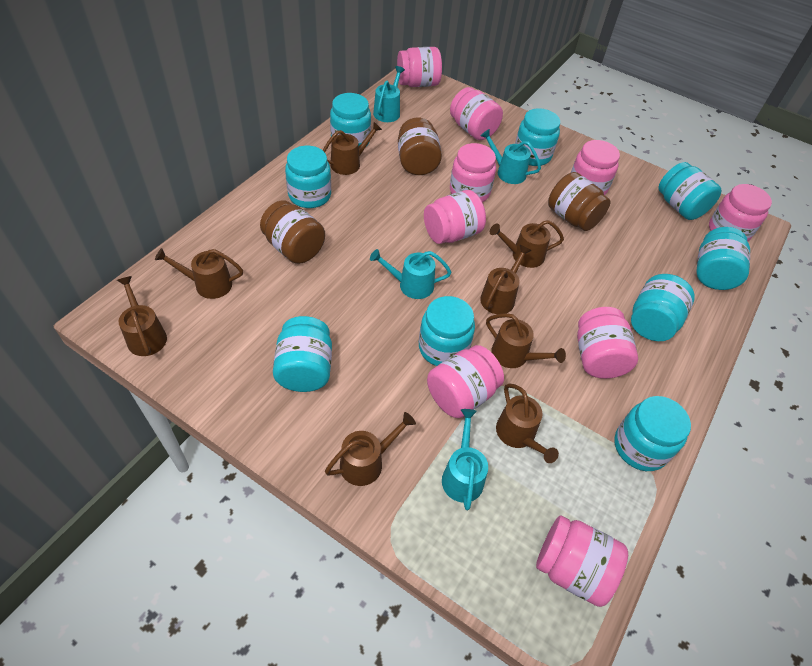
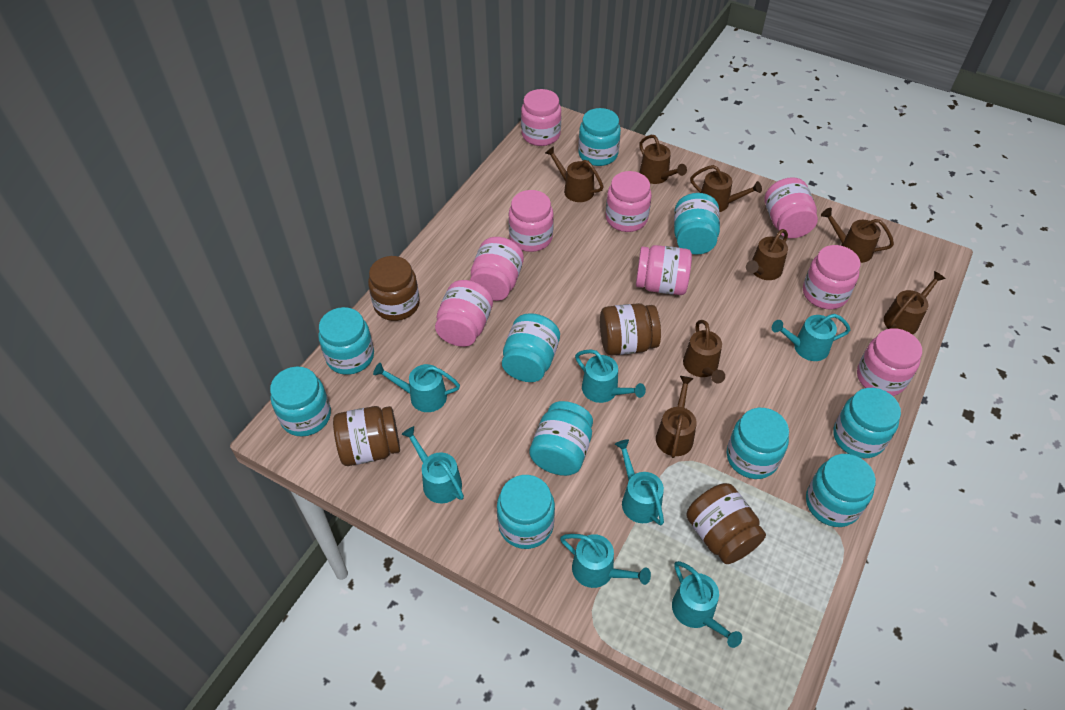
brown jar: 3 -> 4
turquoise jar: 9 -> 10
turquoise watering can: 4 -> 7

